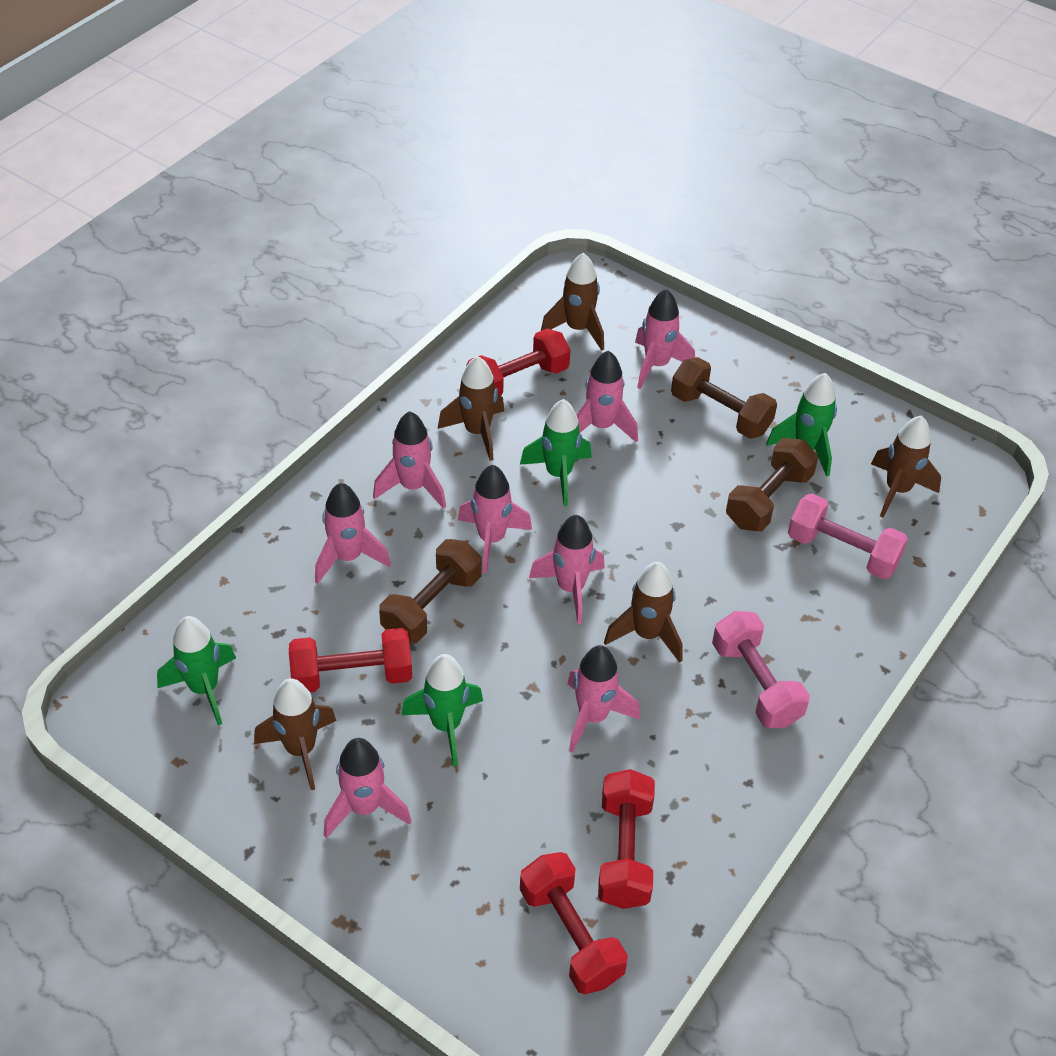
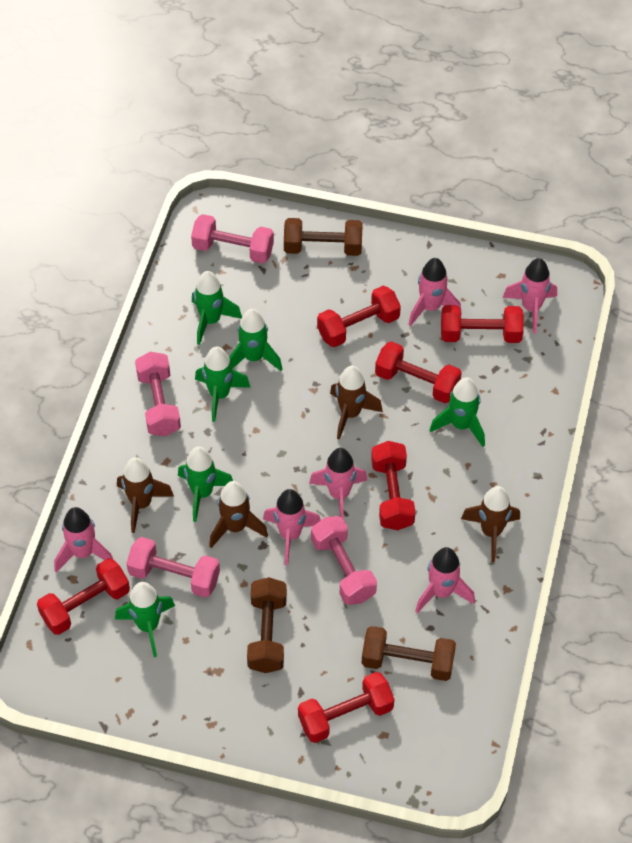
brown rocket: 5 -> 4
green rocket: 4 -> 6
pink dumbbell: 2 -> 4
pink rocket: 8 -> 6
red dumbbell: 4 -> 6

